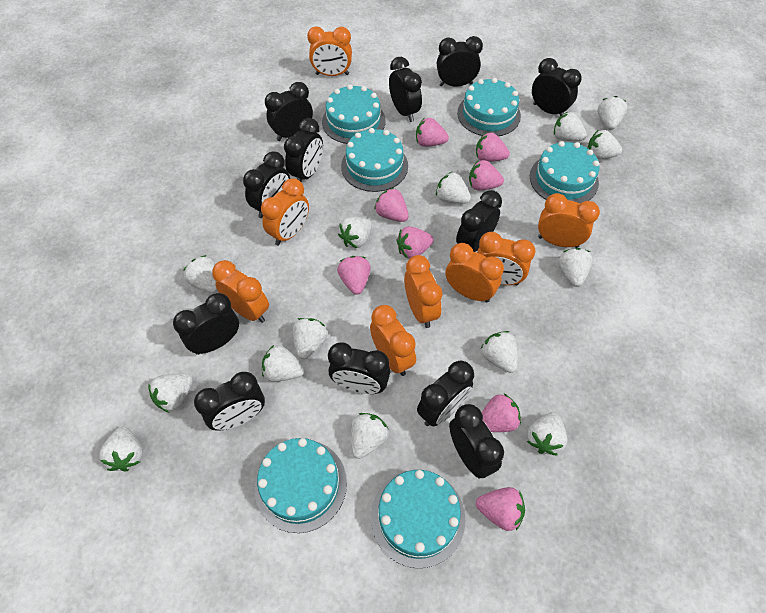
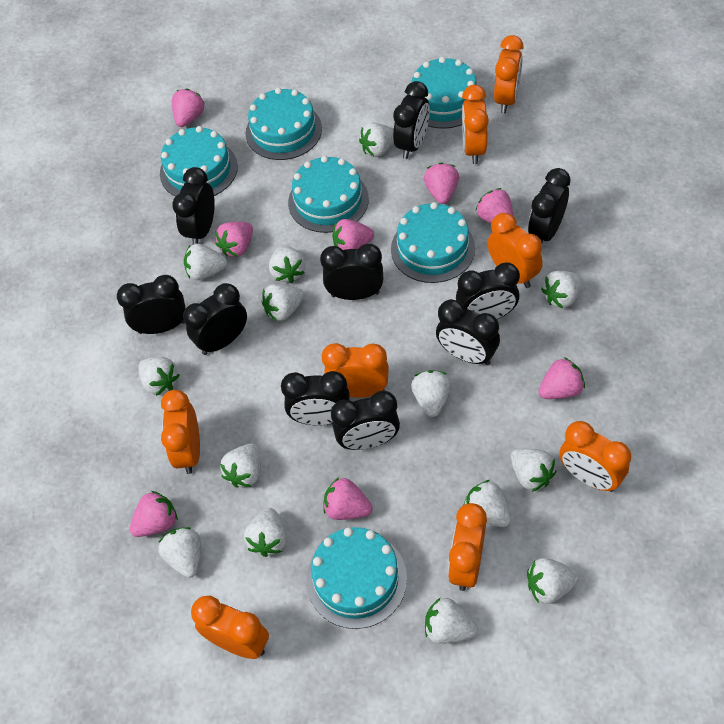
black clock: 12 -> 10

